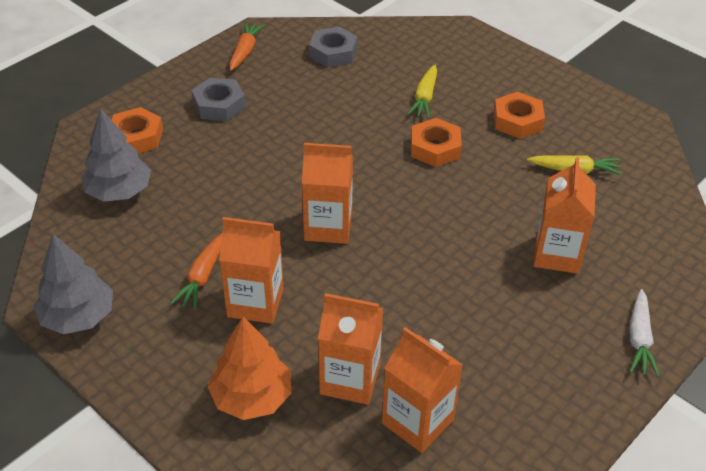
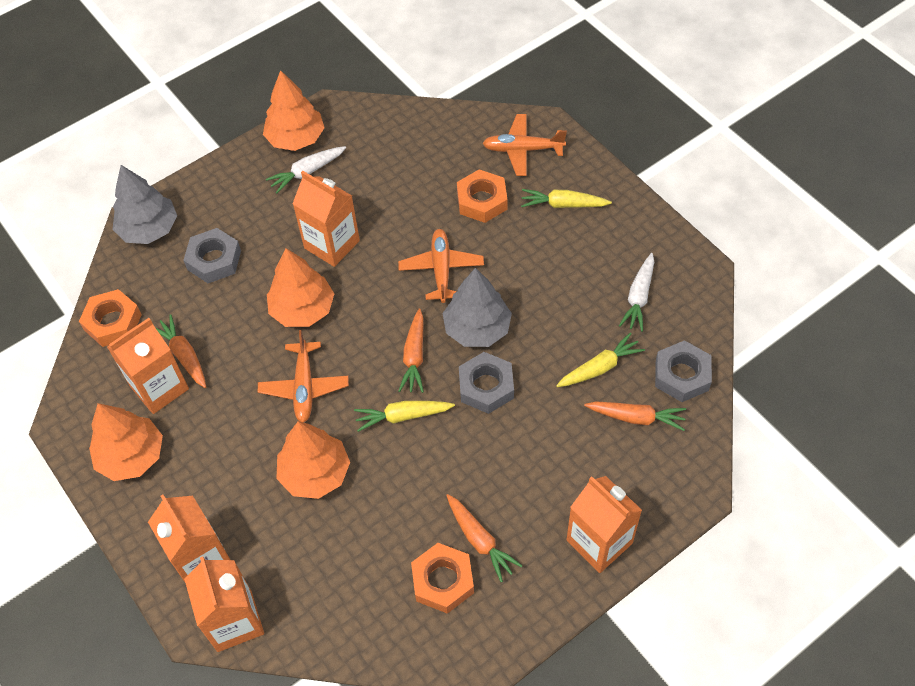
grey nut: 2 -> 3
orange carrot: 2 -> 4
orange plane: 0 -> 3
orange tree: 1 -> 4
white carrot: 1 -> 2
yellow carrot: 2 -> 3

